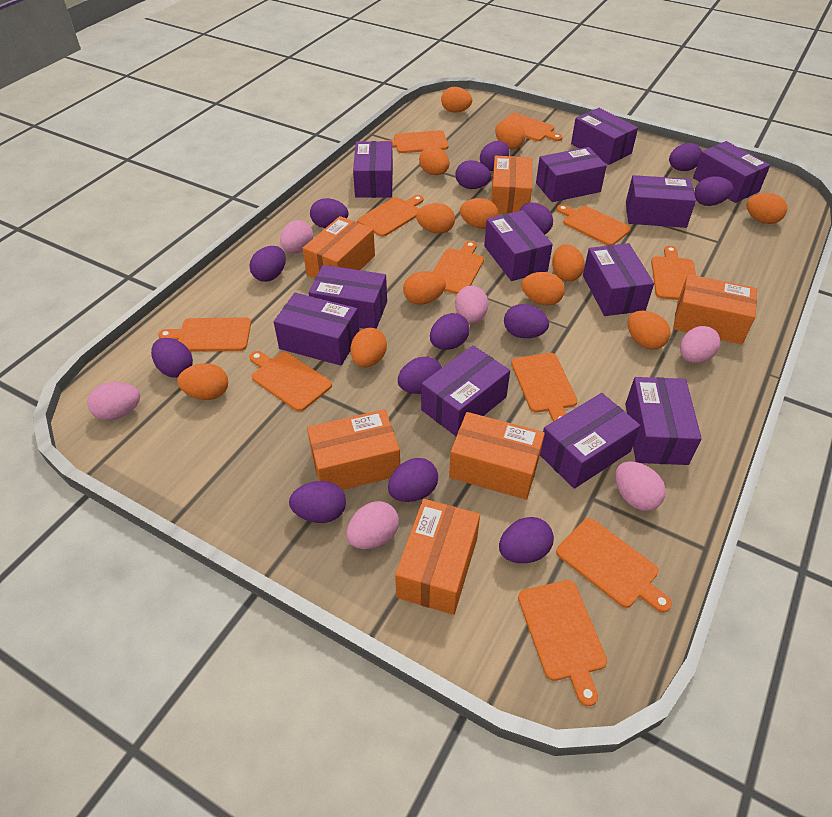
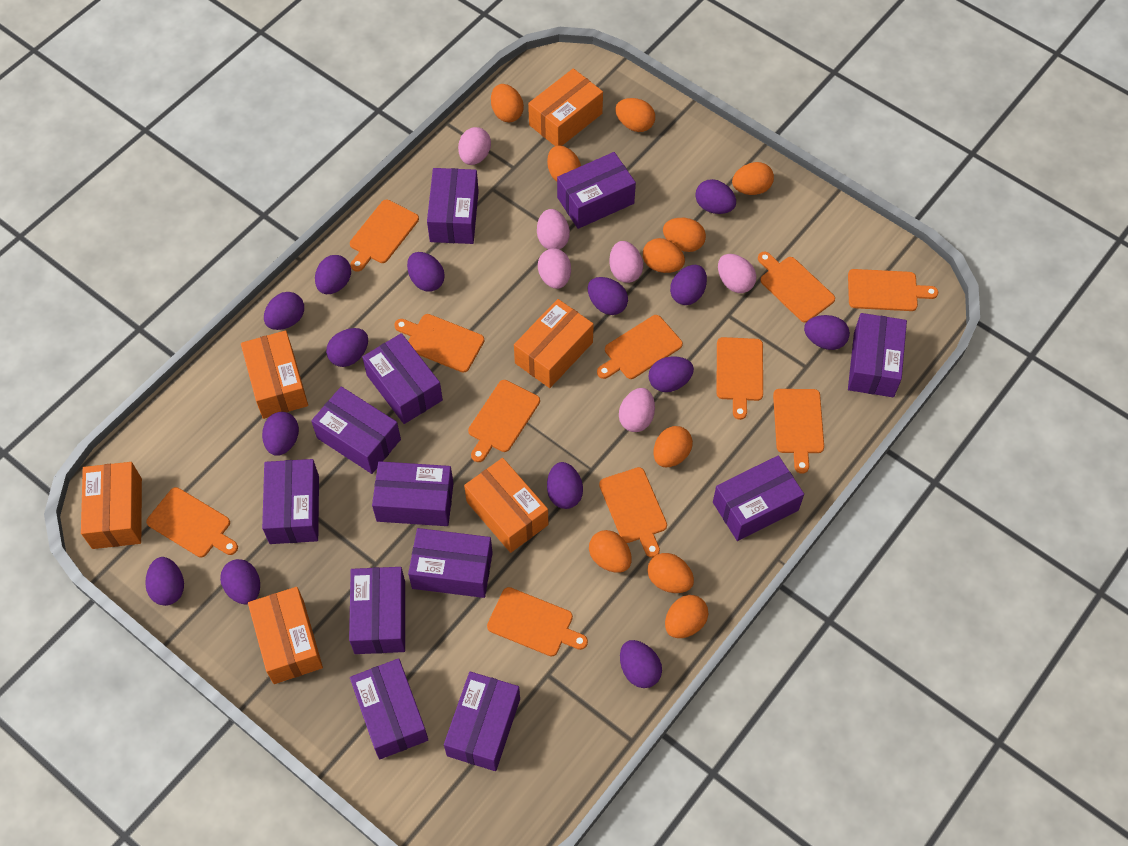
orange egg: 12 -> 10

